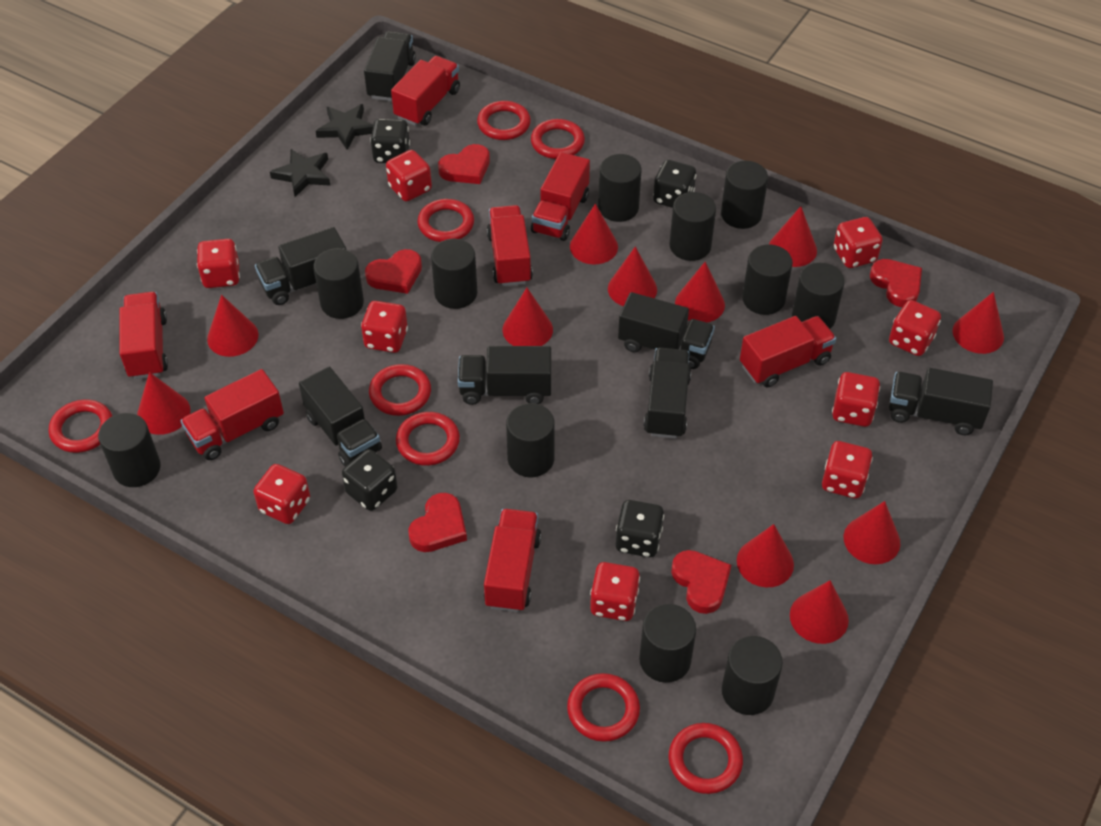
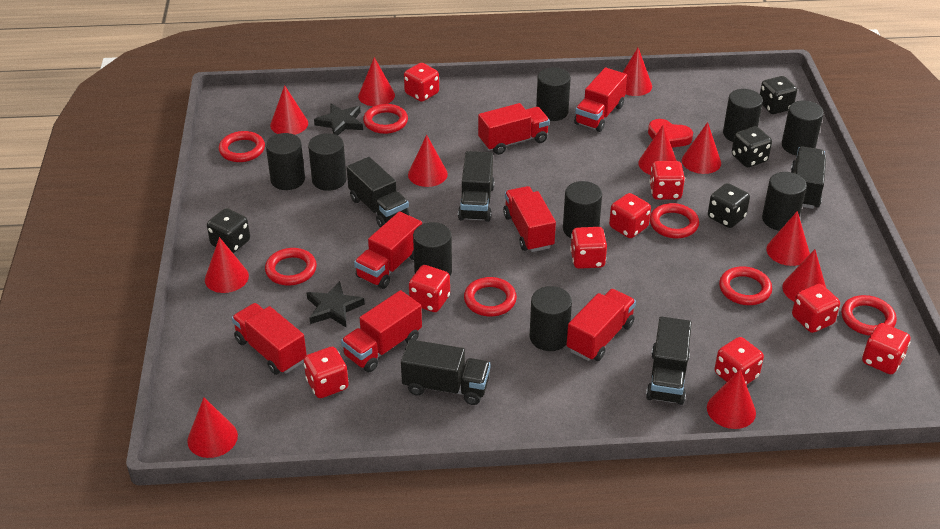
black cylinder: 11 -> 9
black truck: 7 -> 5
red heart: 5 -> 1
red ring: 8 -> 7

